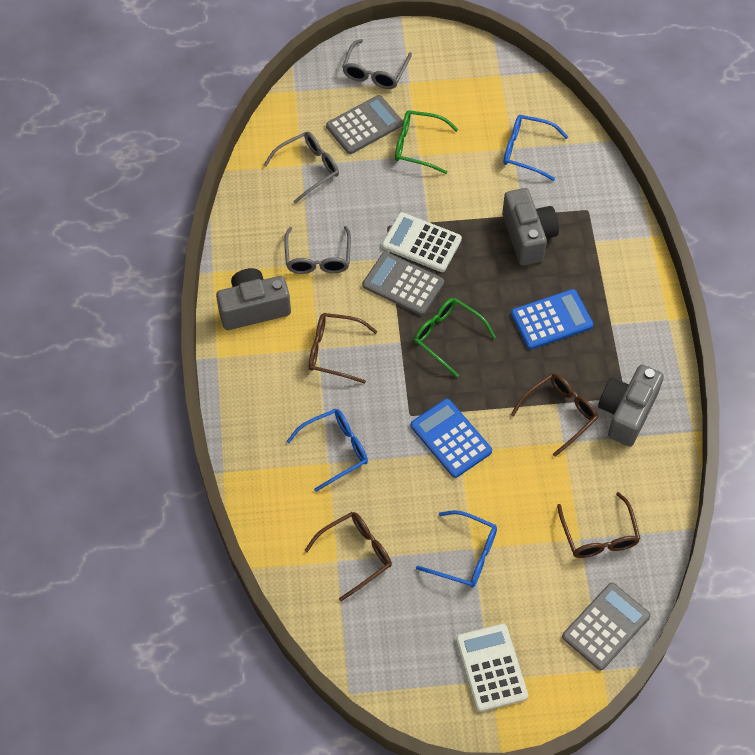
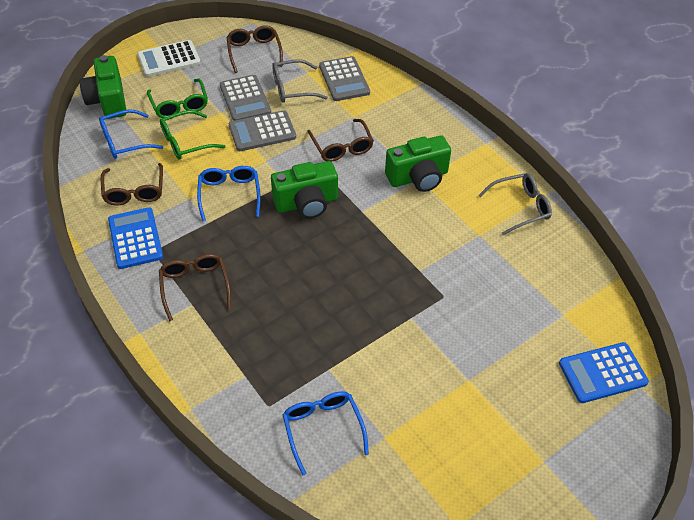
green camera: 0 -> 3
grey camera: 3 -> 0
grey glasses: 3 -> 2
white calculator: 2 -> 1

